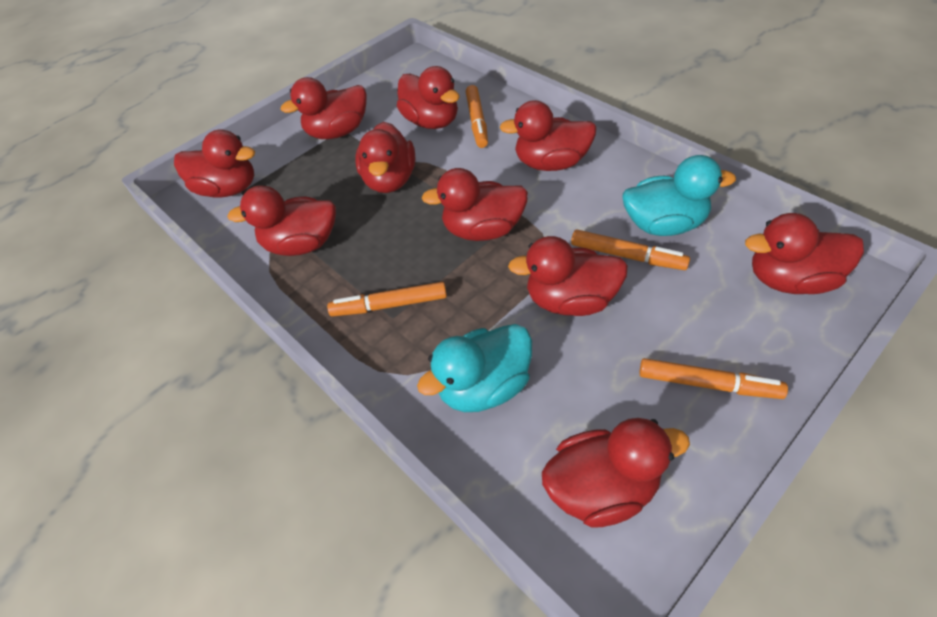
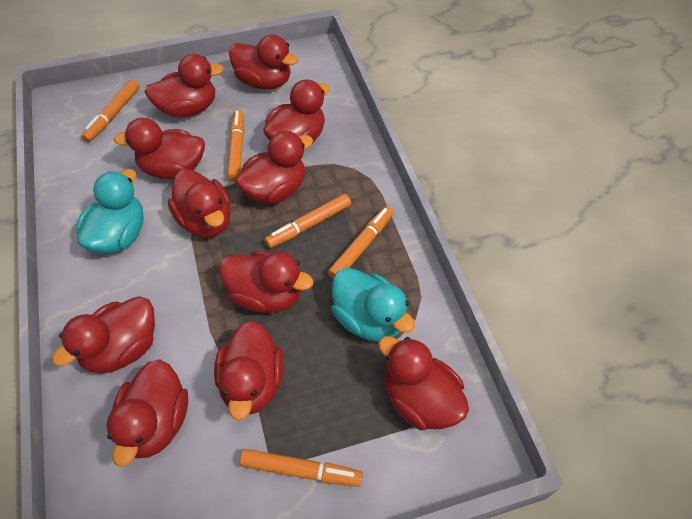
orange marker: 4 -> 5
red duck: 10 -> 11

